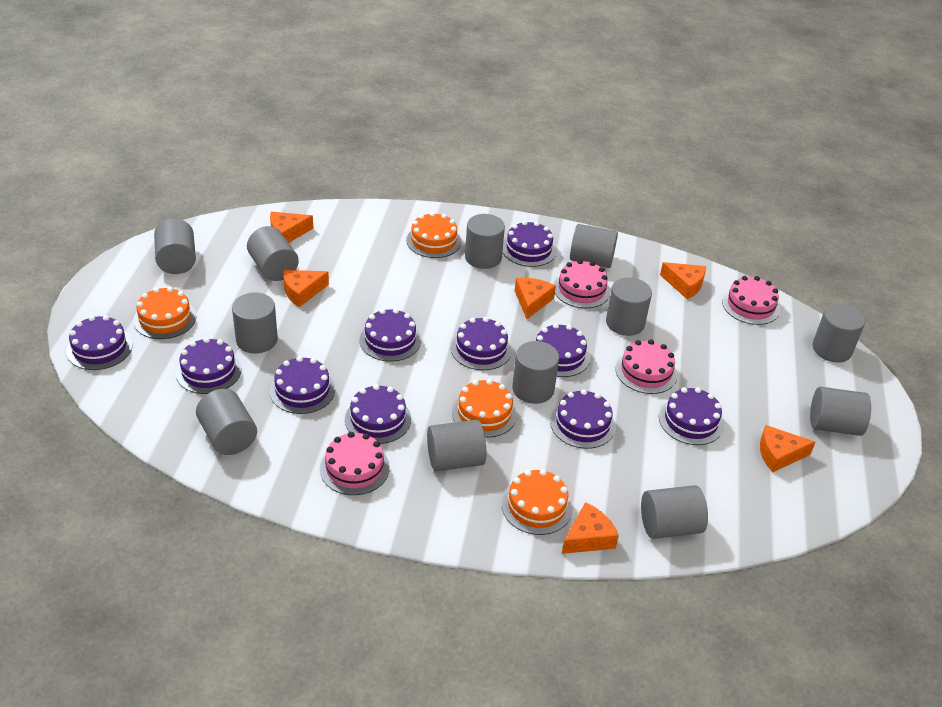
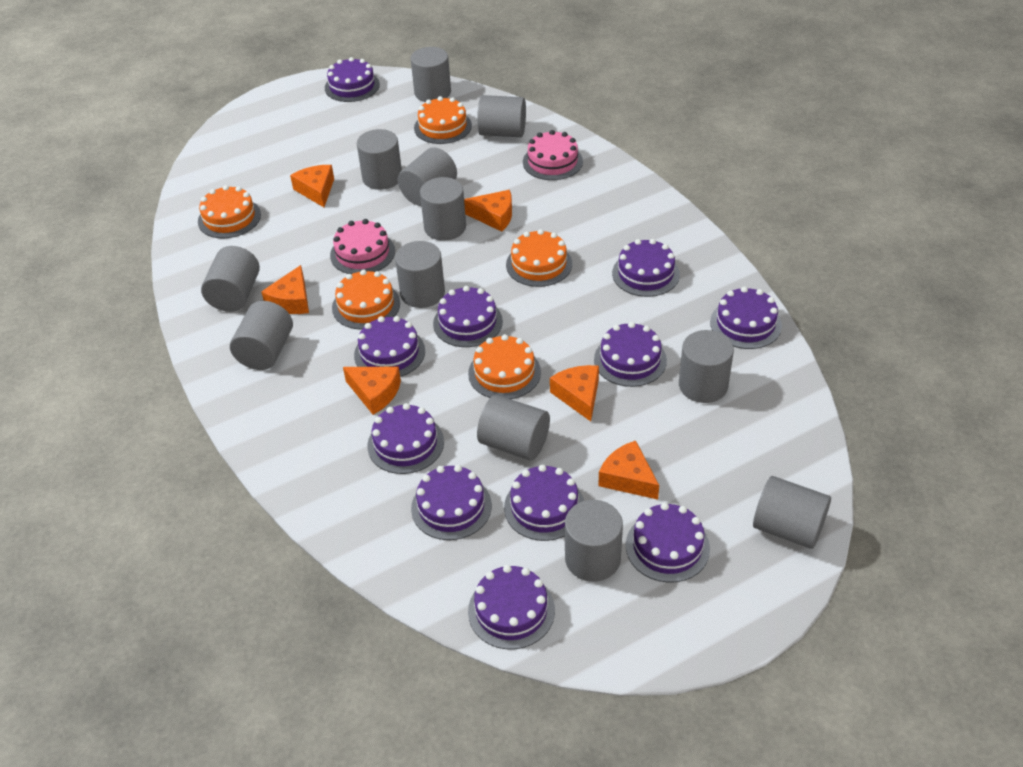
orange cake: 4 -> 5
pink cake: 4 -> 2
purple cake: 10 -> 11

